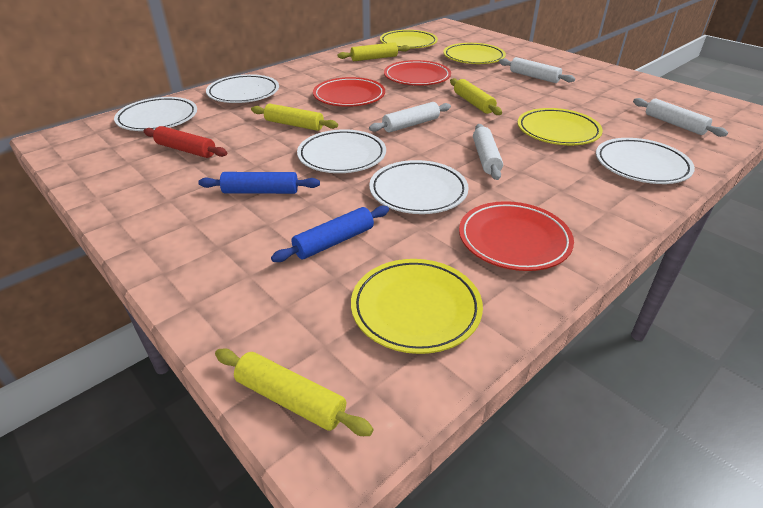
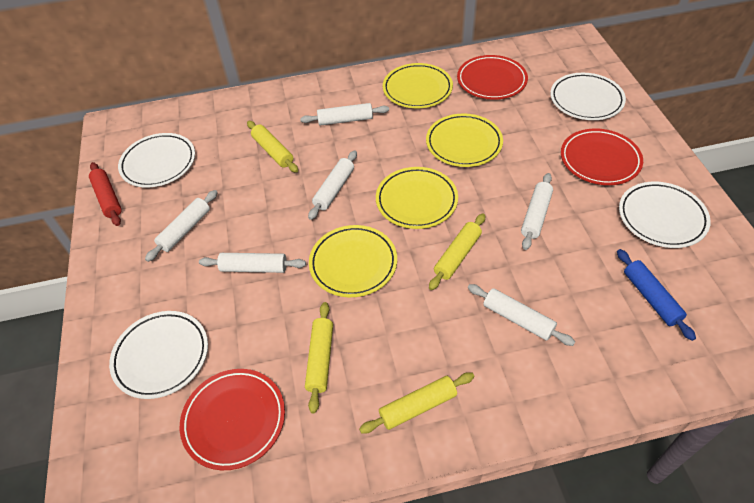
blue rolling pin: 2 -> 1
white plate: 5 -> 4
white rolling pin: 4 -> 6

